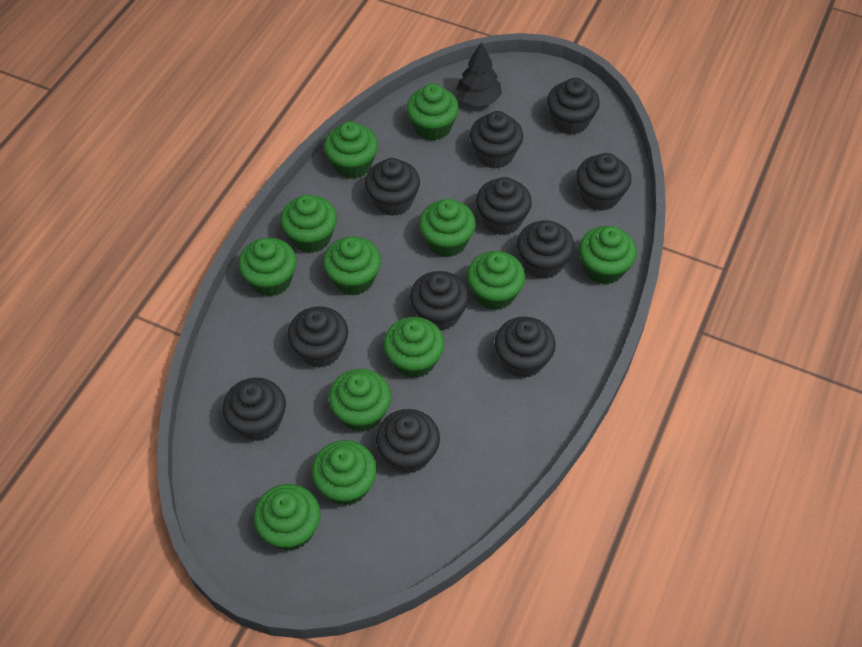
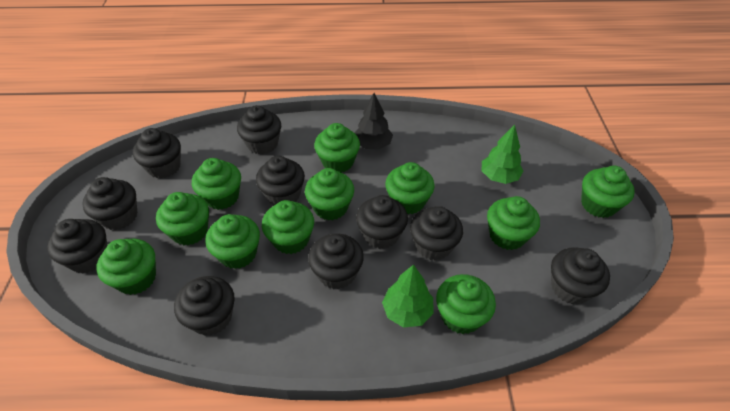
black cupcake: 11 -> 10
green cupcake: 12 -> 11
green tree: 0 -> 2

